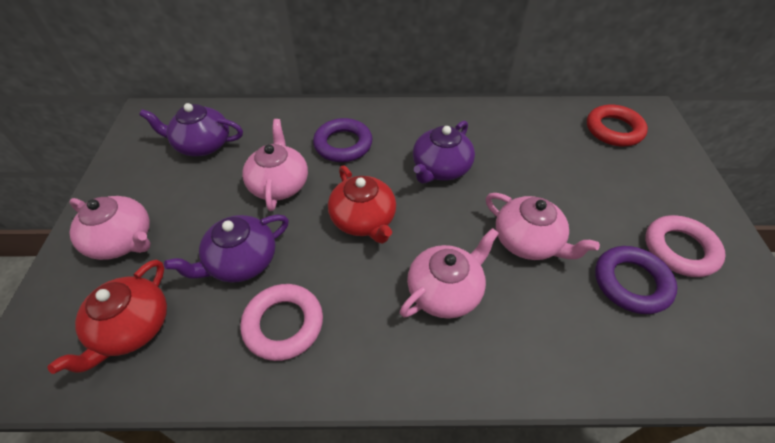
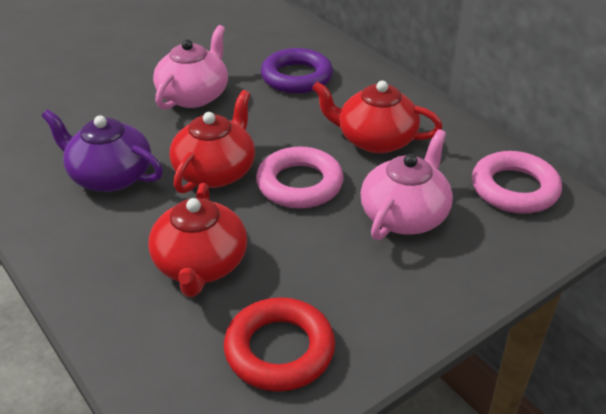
pink teapot: 4 -> 2
purple ring: 2 -> 1
purple teapot: 3 -> 1
red teapot: 2 -> 3

